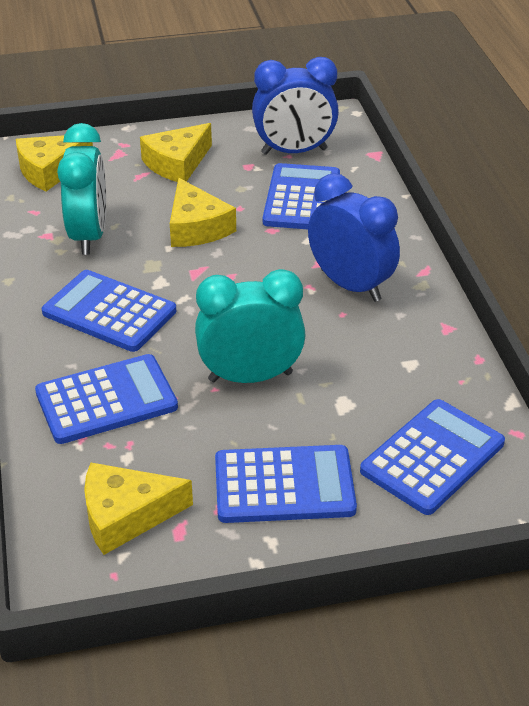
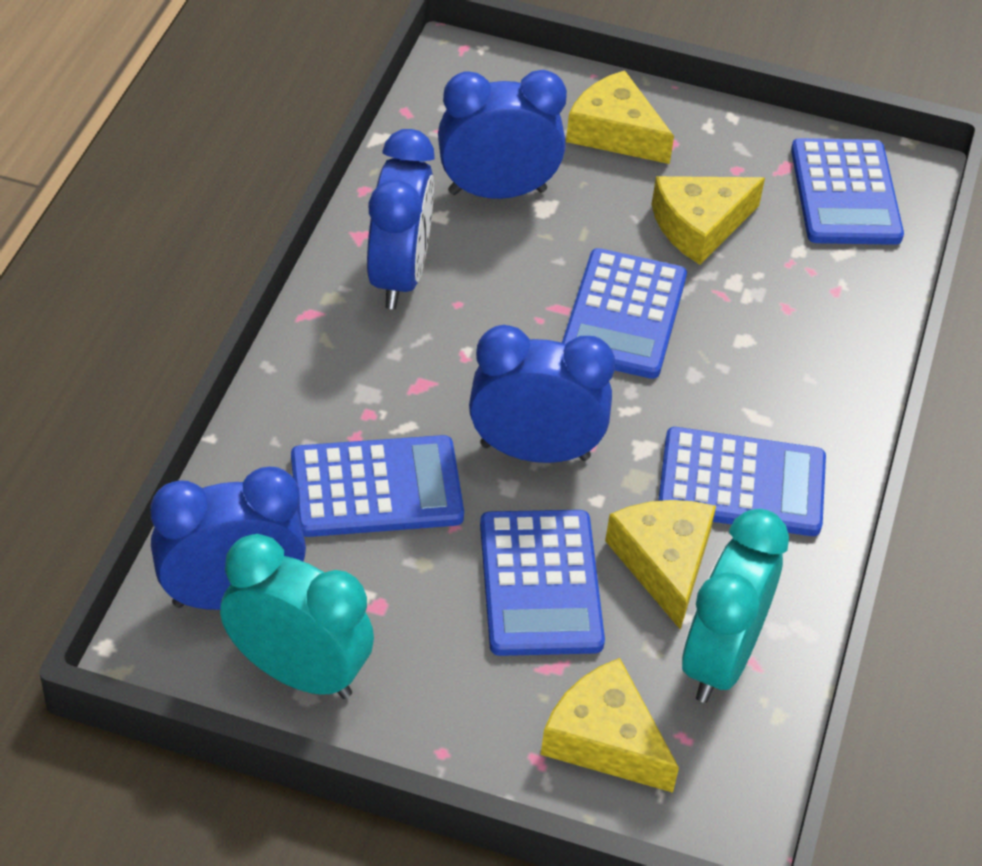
blue clock: 2 -> 4

